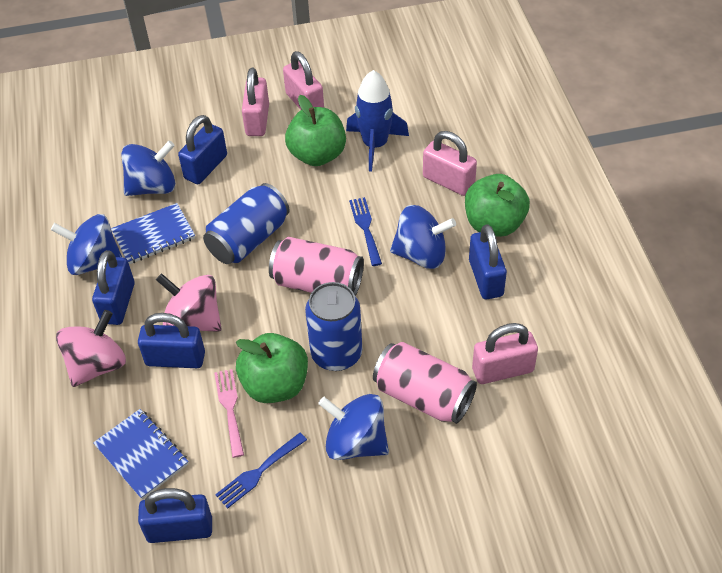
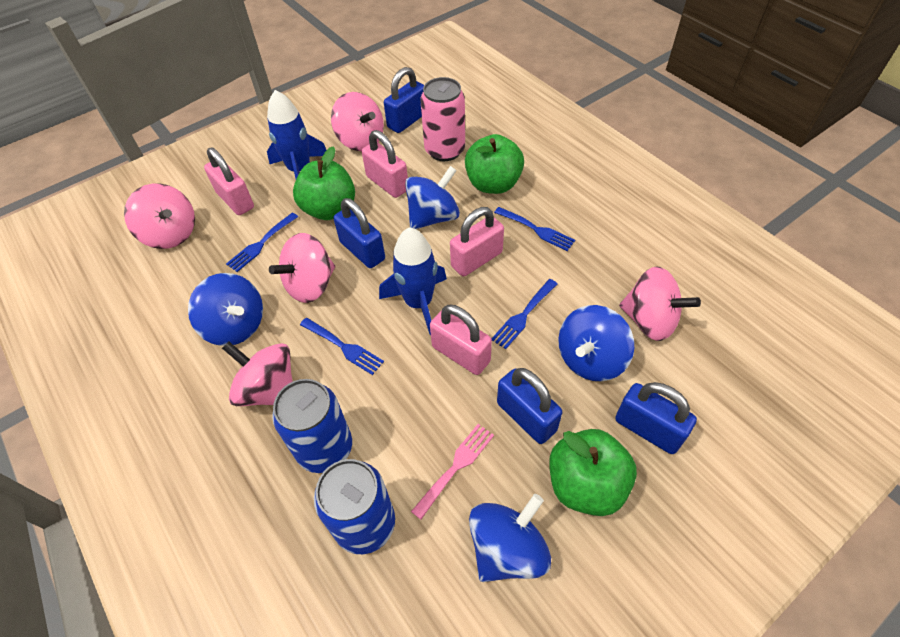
blue fork: 2 -> 4
blue notebook: 2 -> 0
blue padlock: 5 -> 4
blue rocket: 1 -> 2
pink can: 2 -> 1
pink spinning top: 2 -> 5

